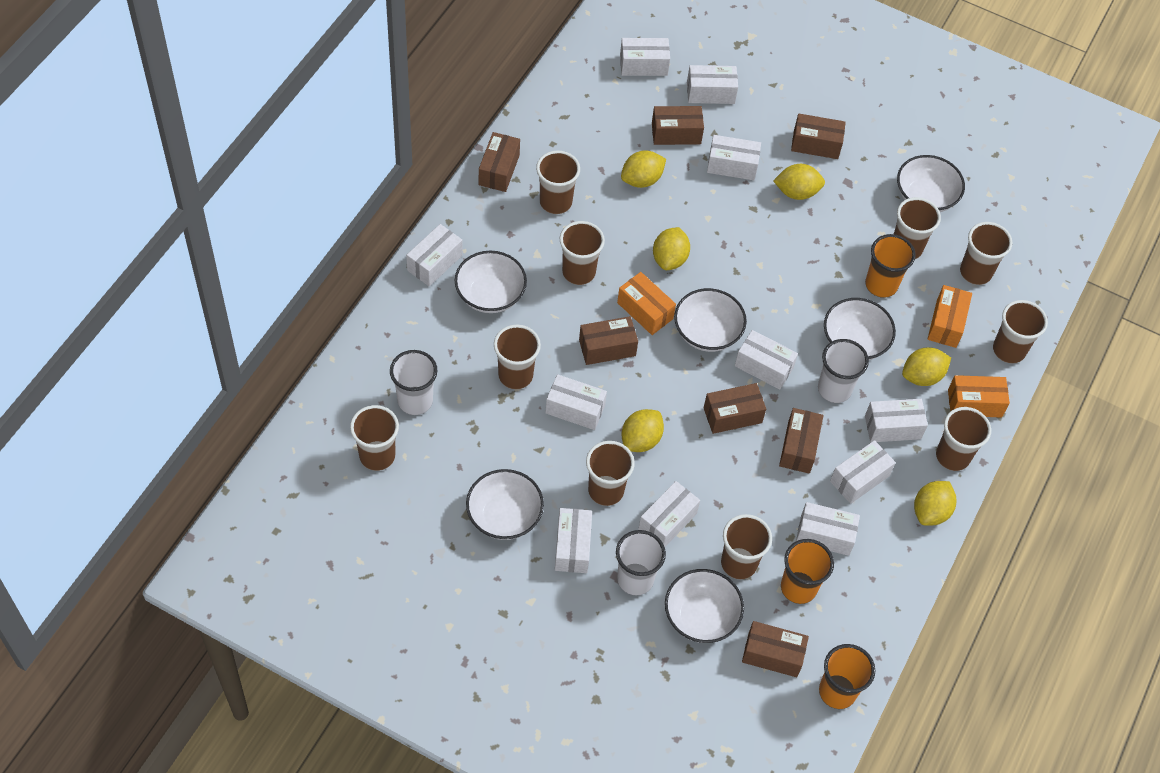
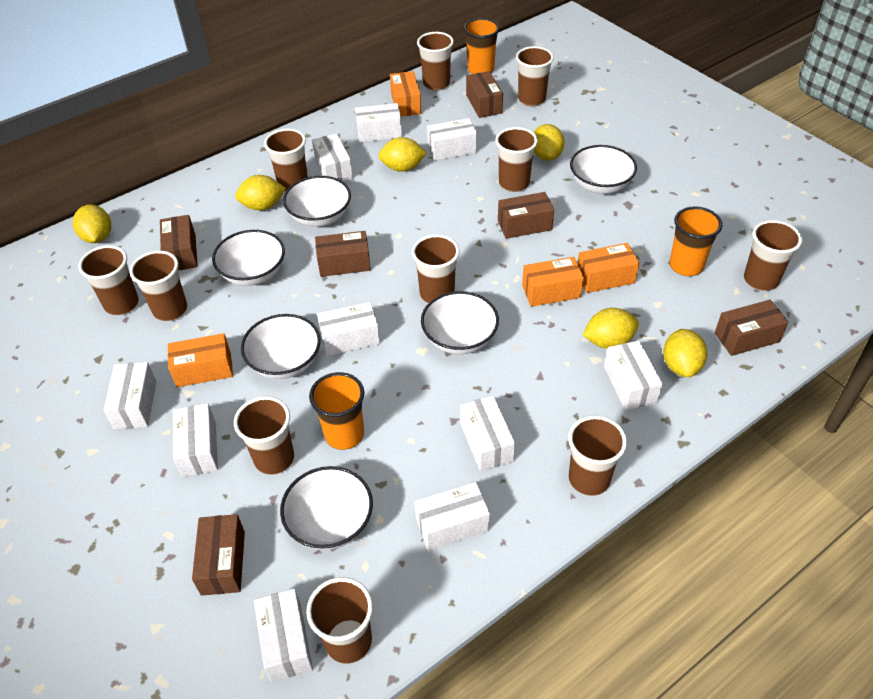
brown box: 7 -> 6
brown cup: 10 -> 11
orange box: 3 -> 4
white box: 11 -> 10
white cup: 3 -> 0

